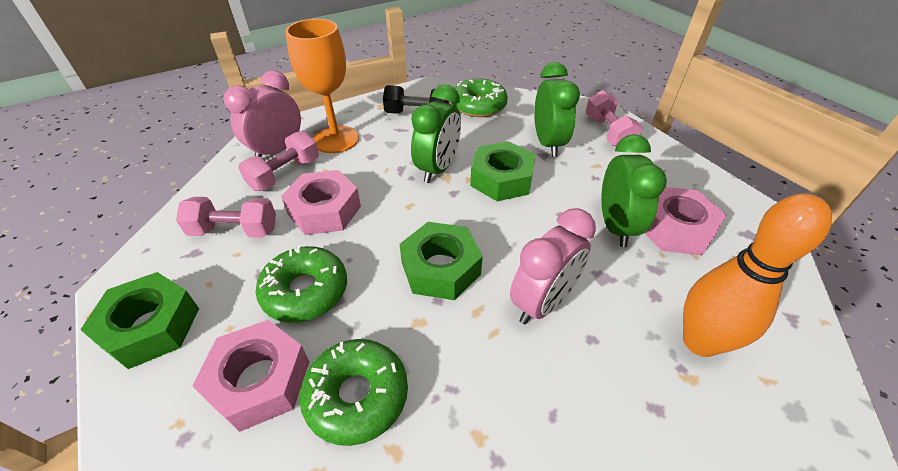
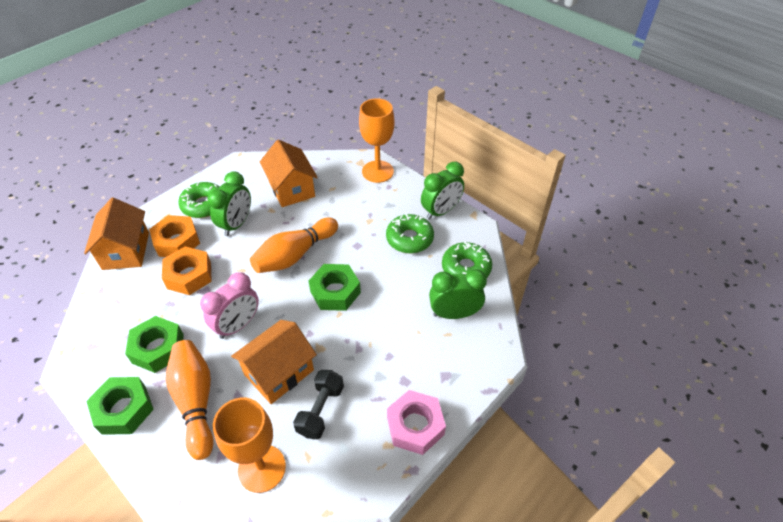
orange bowling pin: 1 -> 2
orange goblet: 1 -> 2
orange house: 0 -> 3
orange nut: 0 -> 2
pink clock: 2 -> 1
pink dumbbell: 3 -> 0
pink nut: 3 -> 1

